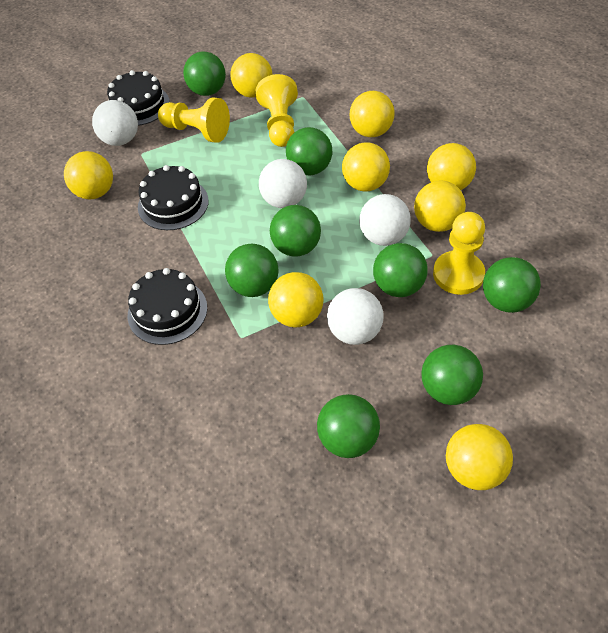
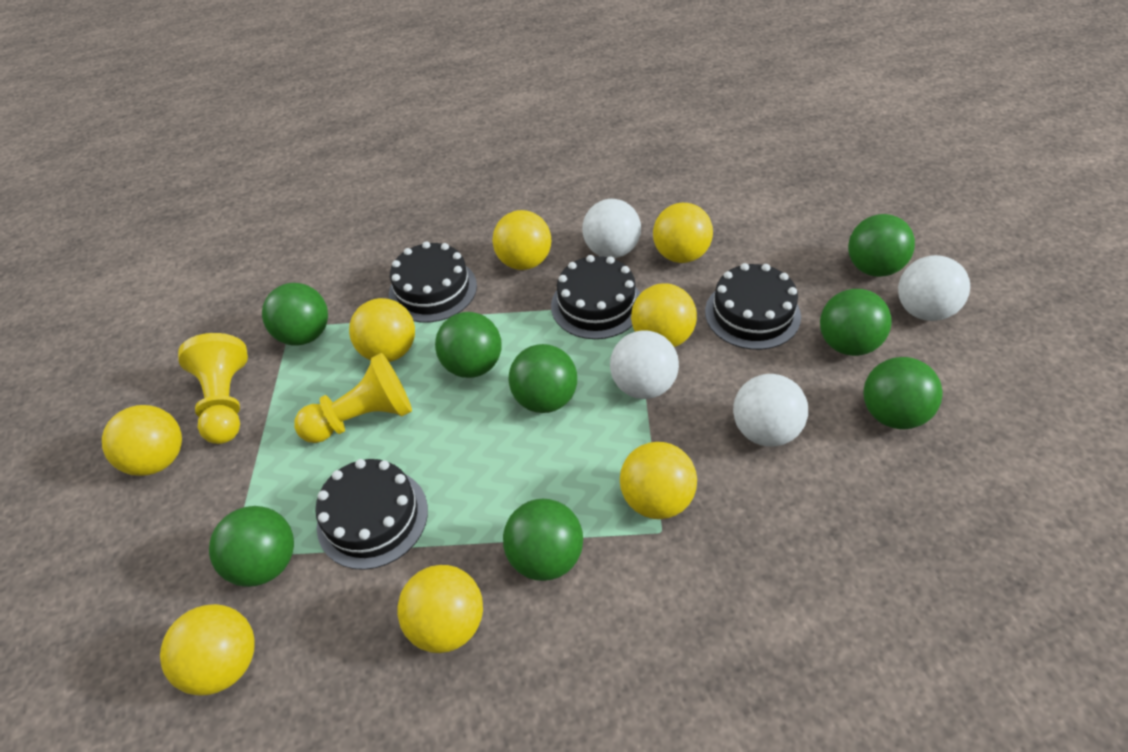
black cake: 3 -> 4
yellow pawn: 3 -> 2

